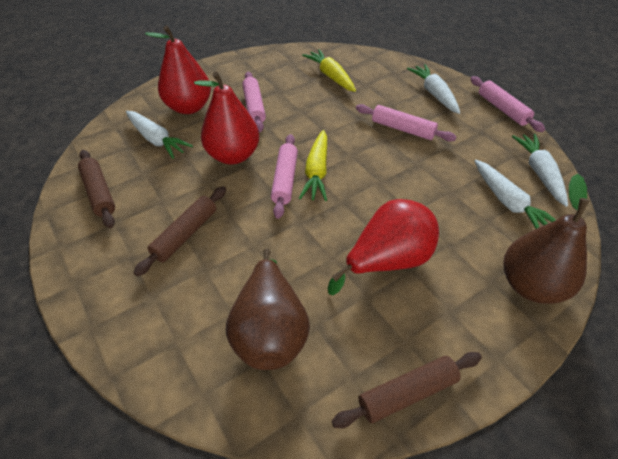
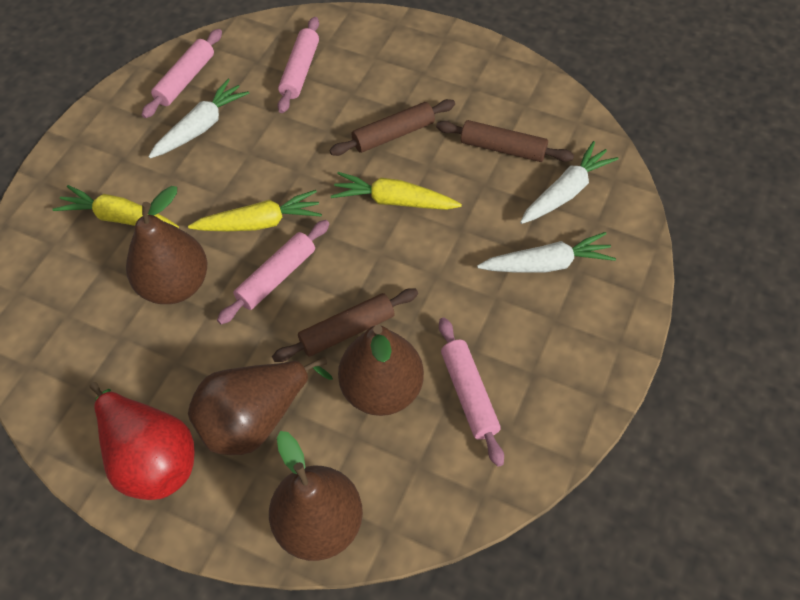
brown pear: 2 -> 4
red pear: 3 -> 1
white carrot: 4 -> 3
yellow carrot: 2 -> 3

